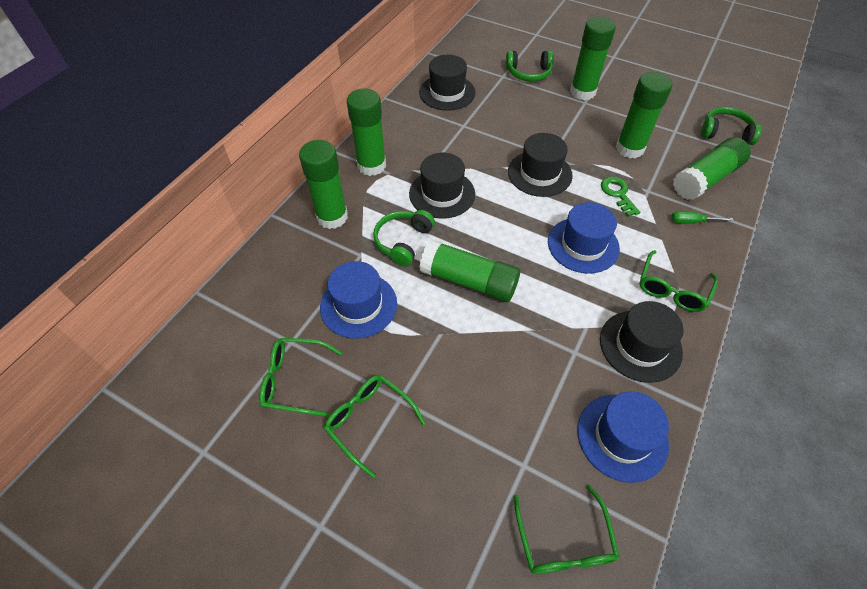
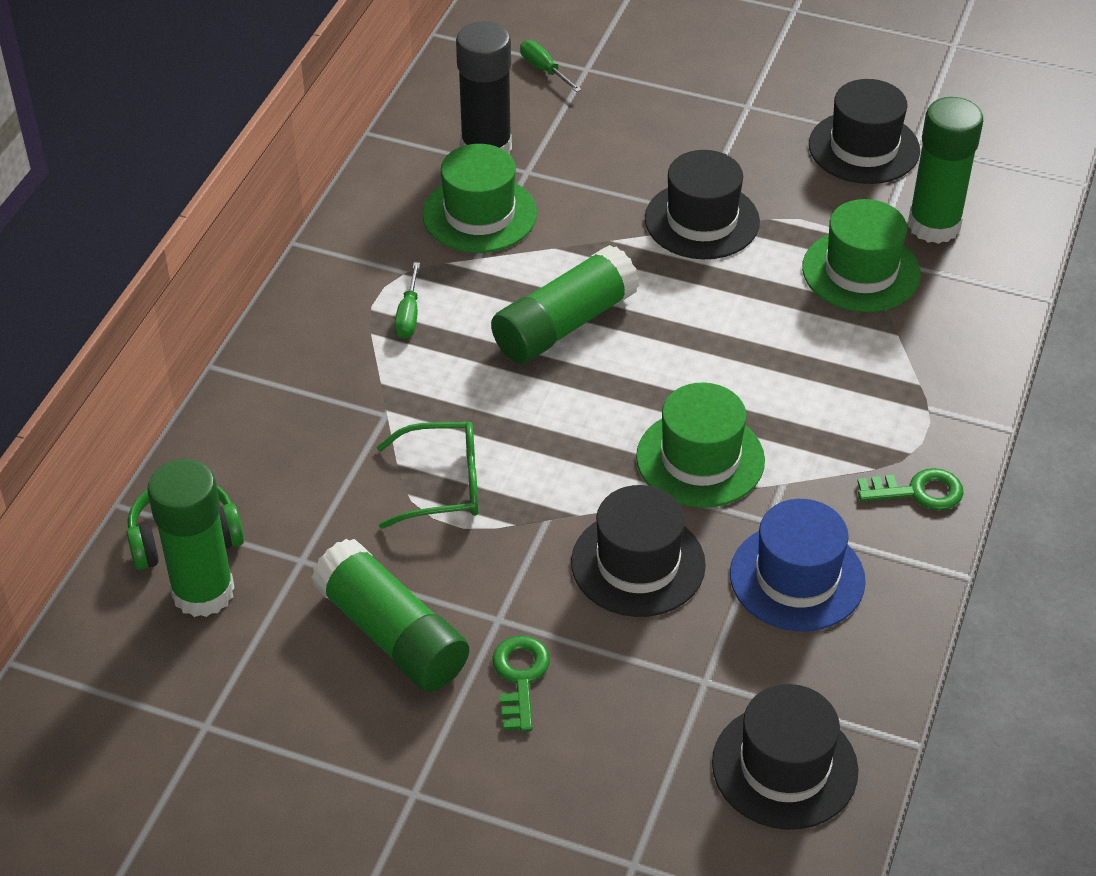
black glue stick: 0 -> 1
blue hat: 3 -> 1
green glasses: 4 -> 1
green glue stick: 6 -> 4
green hat: 0 -> 3
green headphones: 3 -> 1
green key: 1 -> 2
green screwdriver: 1 -> 2

